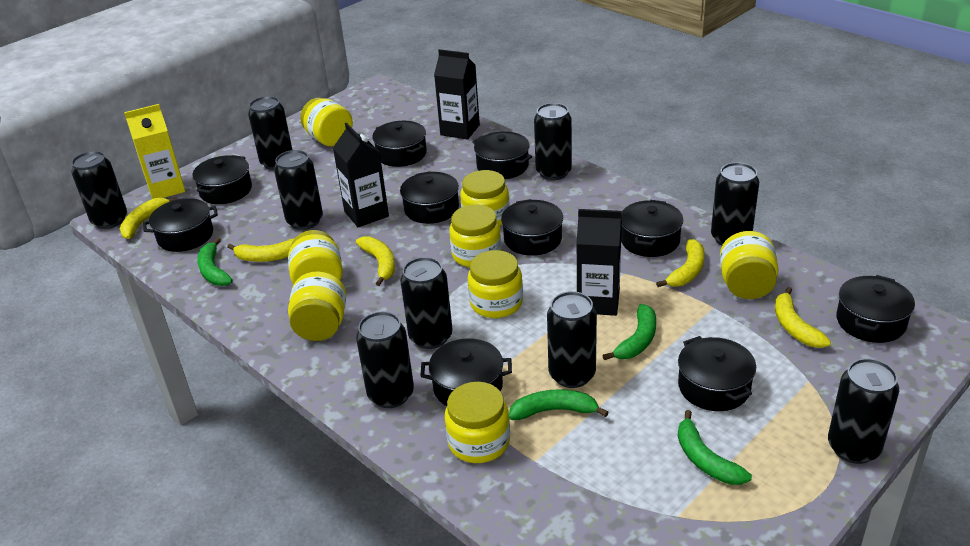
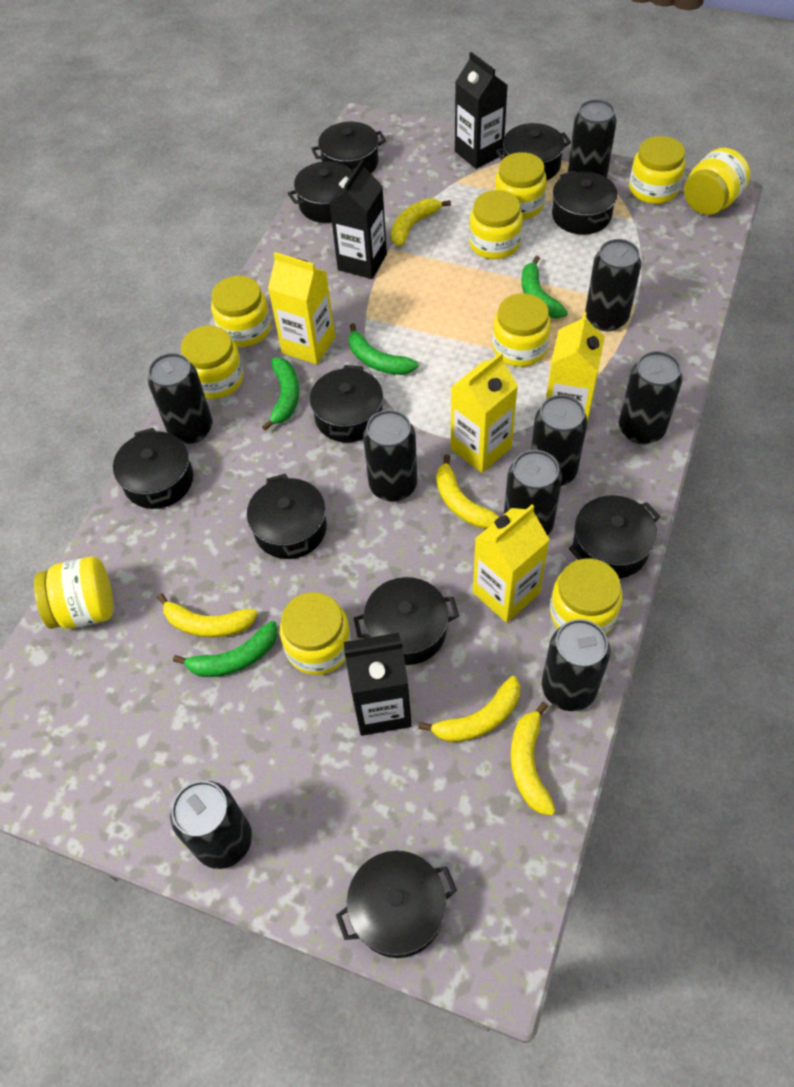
yellow carton: 1 -> 4
yellow jar: 8 -> 10

